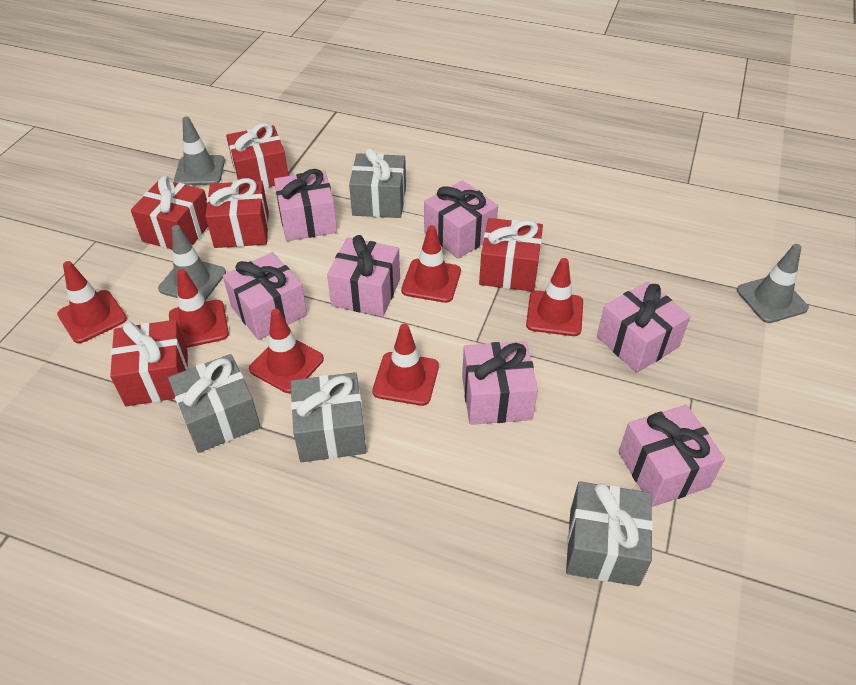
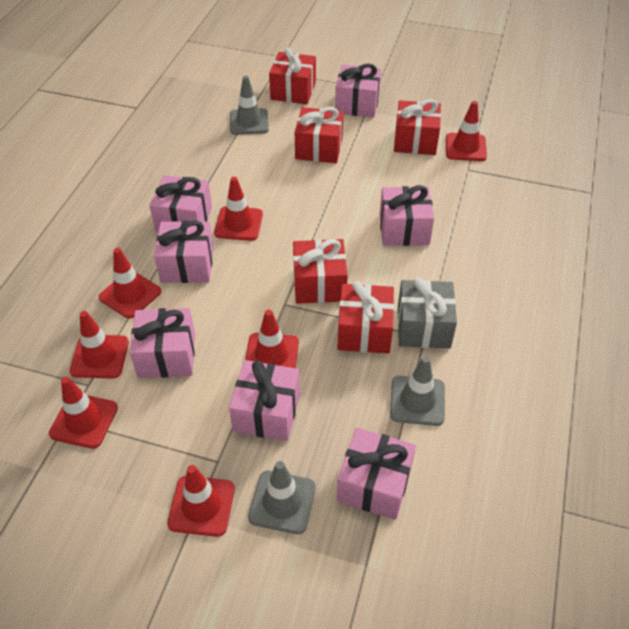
grey gift: 4 -> 1
red traffic cone: 6 -> 7

